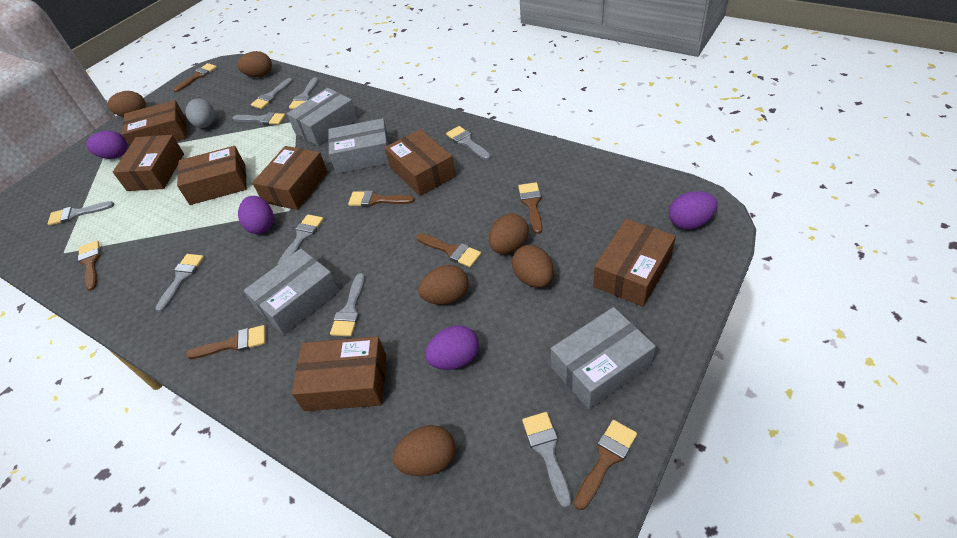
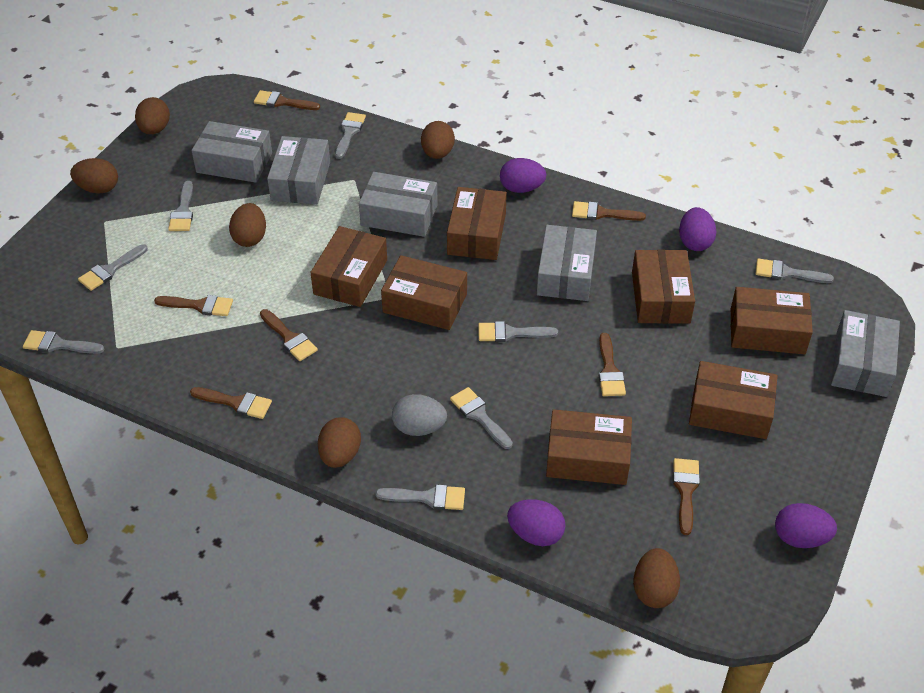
grey box: 4 -> 5
grey brush: 9 -> 8

